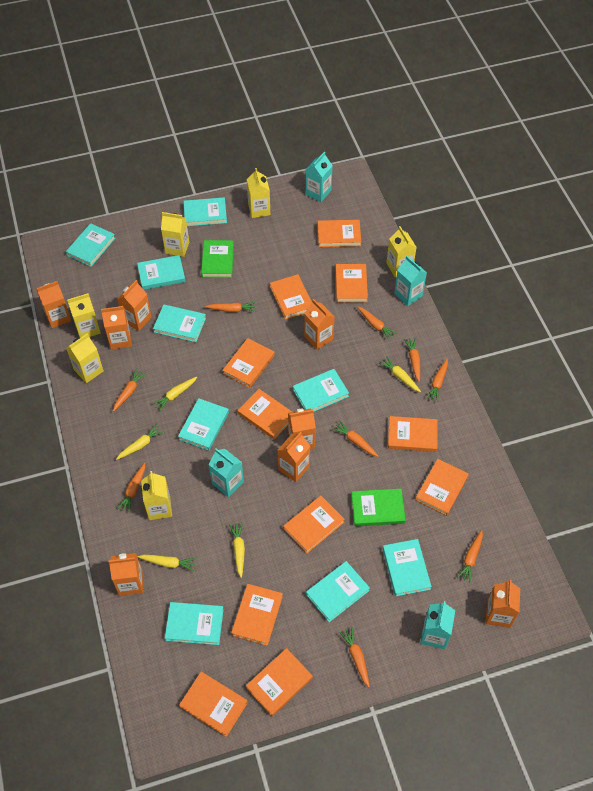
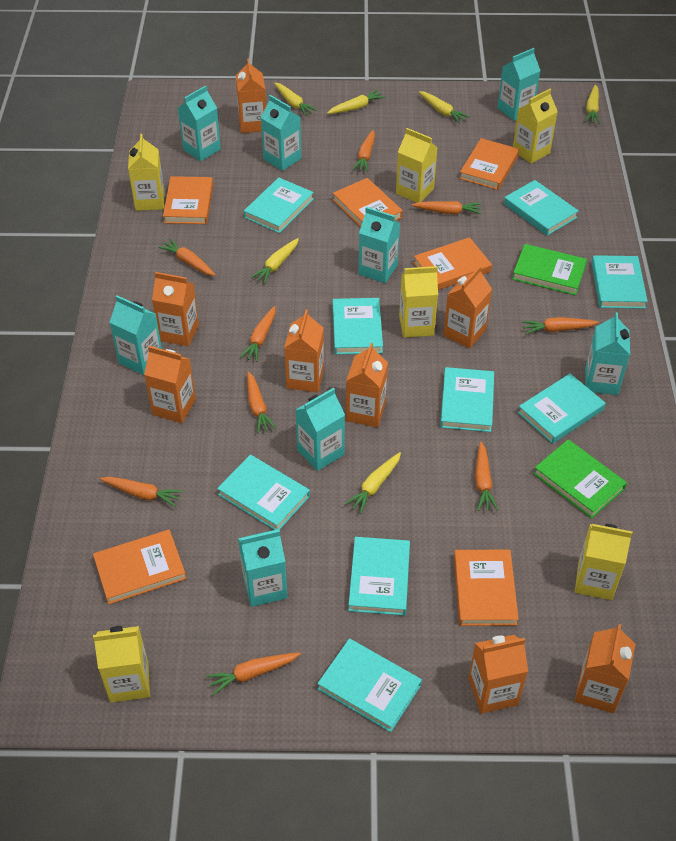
orange book: 11 -> 6
turquoise carton: 4 -> 8
yellow carrot: 5 -> 6

